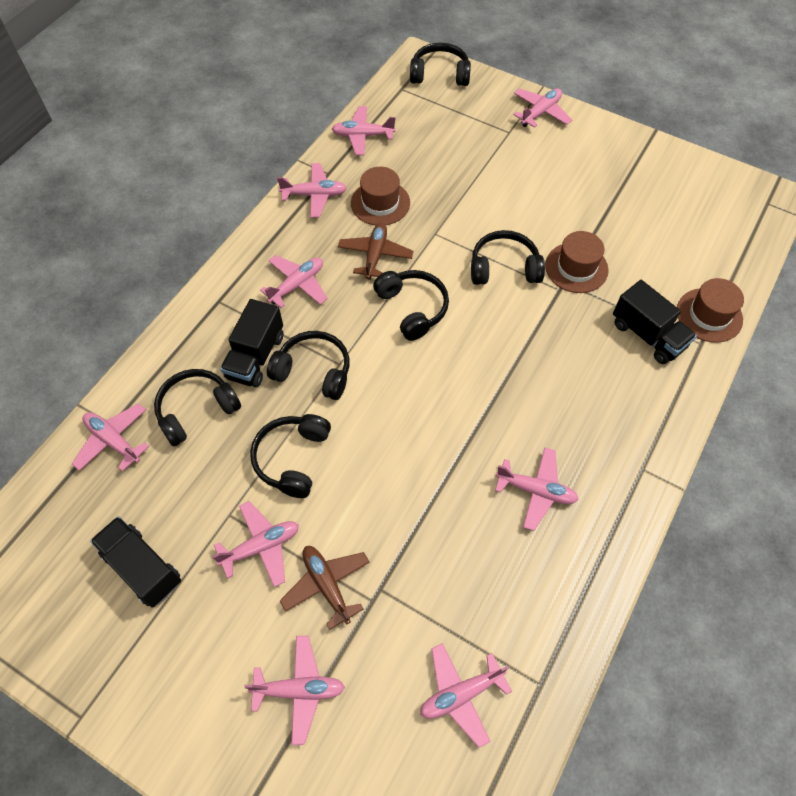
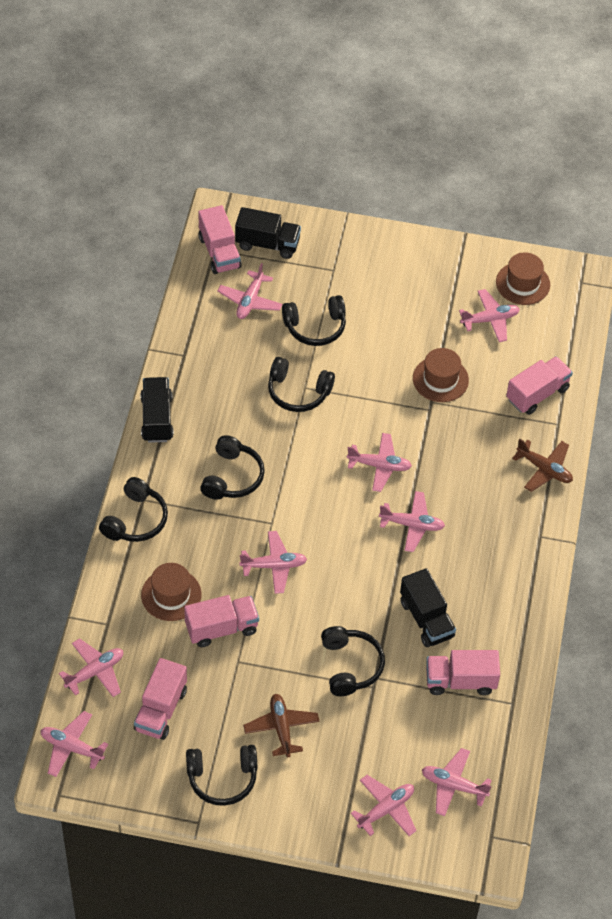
pink truck: 0 -> 5

